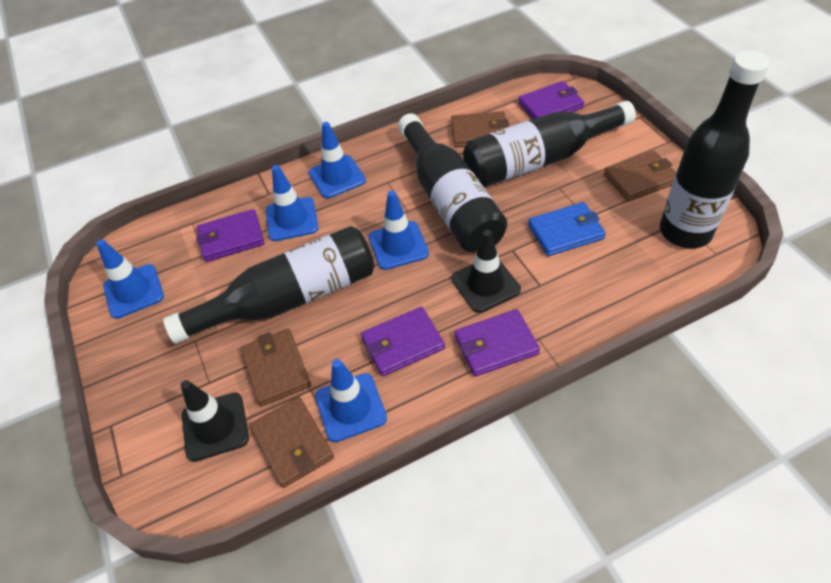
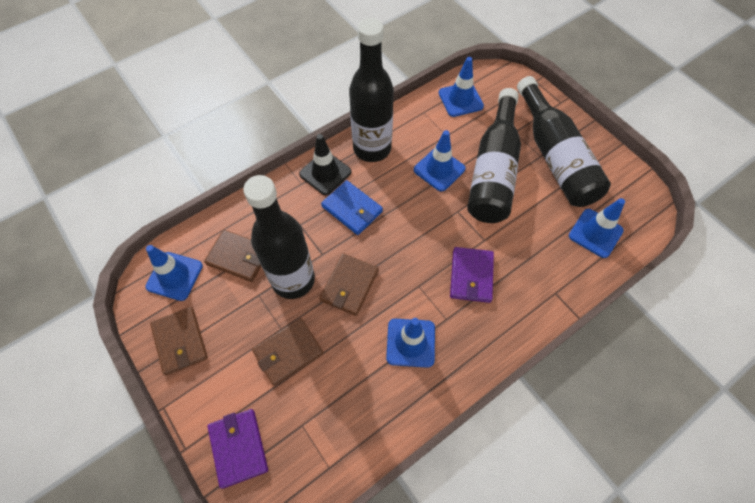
black traffic cone: 2 -> 1
purple wallet: 4 -> 2

